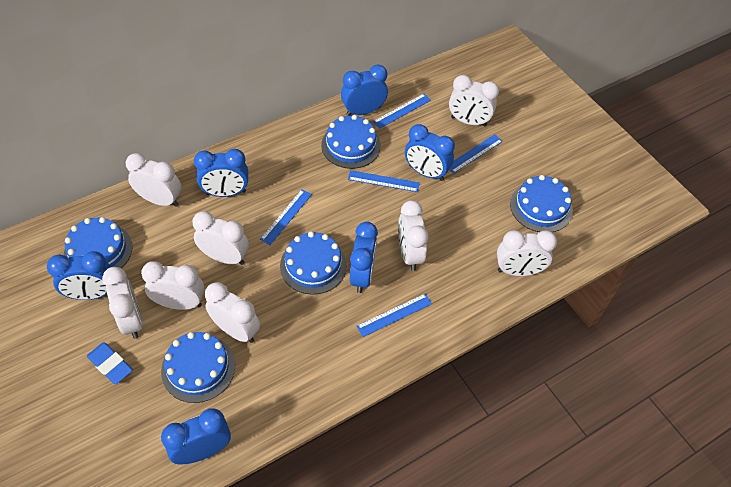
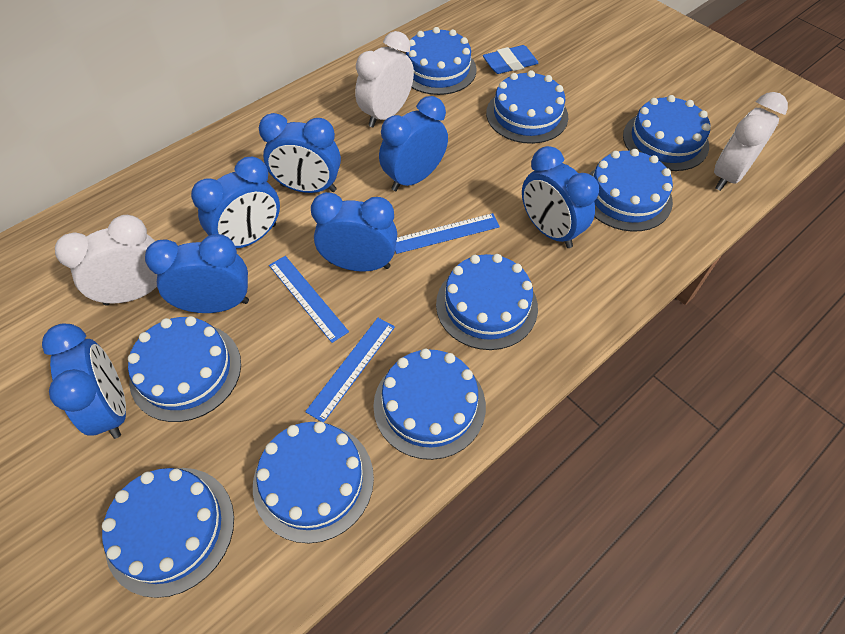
blue cake: 5 -> 9
blue clock: 6 -> 7
blue ruler: 5 -> 3
white clock: 8 -> 3

